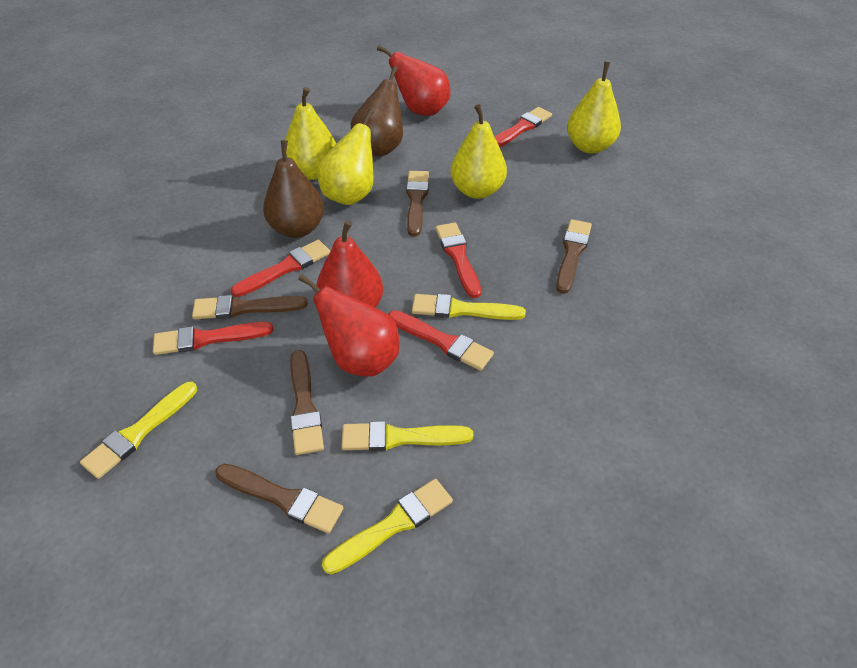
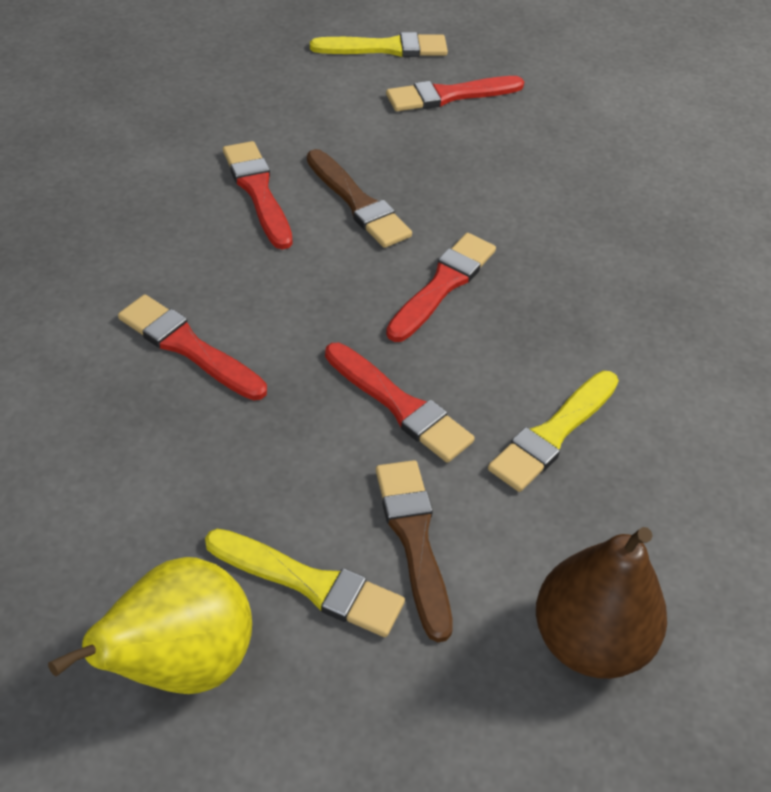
brown brush: 5 -> 2
brown pear: 2 -> 1
red pear: 3 -> 0
yellow brush: 4 -> 3
yellow pear: 4 -> 1

